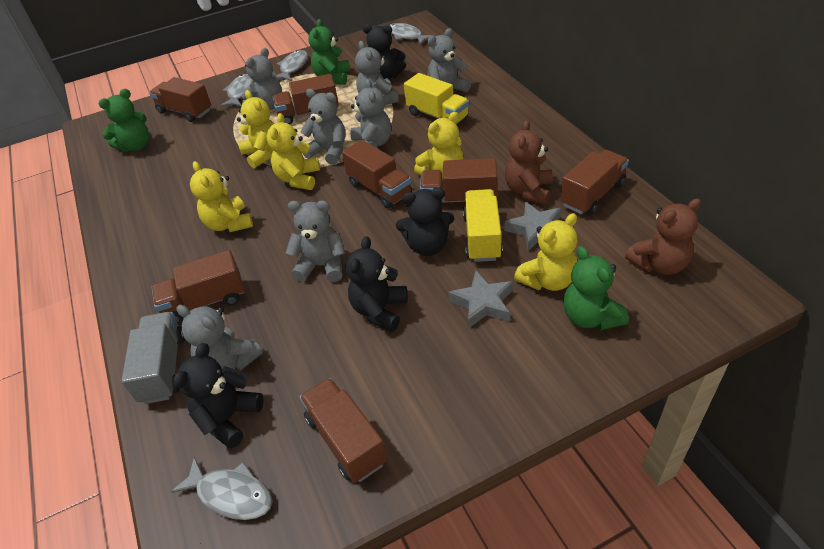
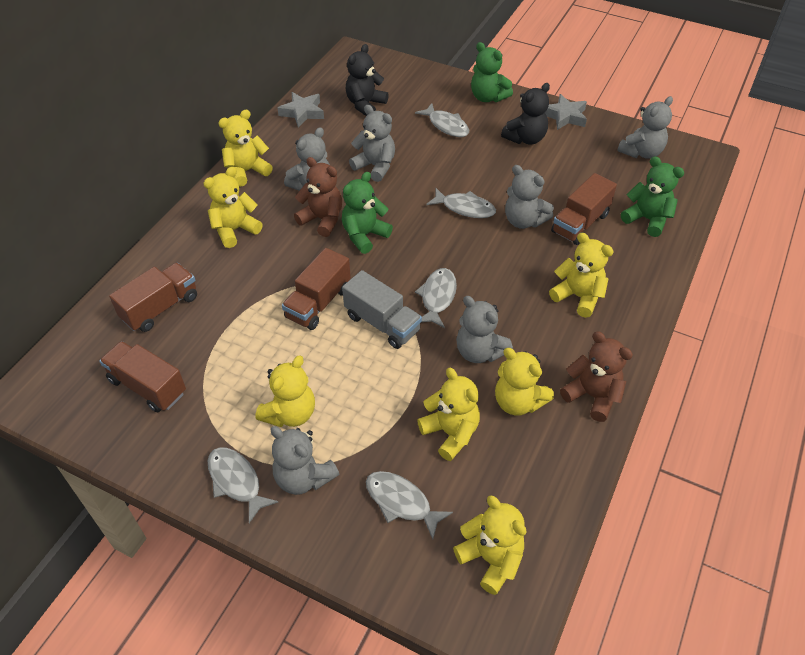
black teddy bear: 4 -> 2
brown truck: 7 -> 4
grey fish: 4 -> 5
grey teddy bear: 7 -> 6
yellow teddy bear: 5 -> 7
yellow truck: 2 -> 0

